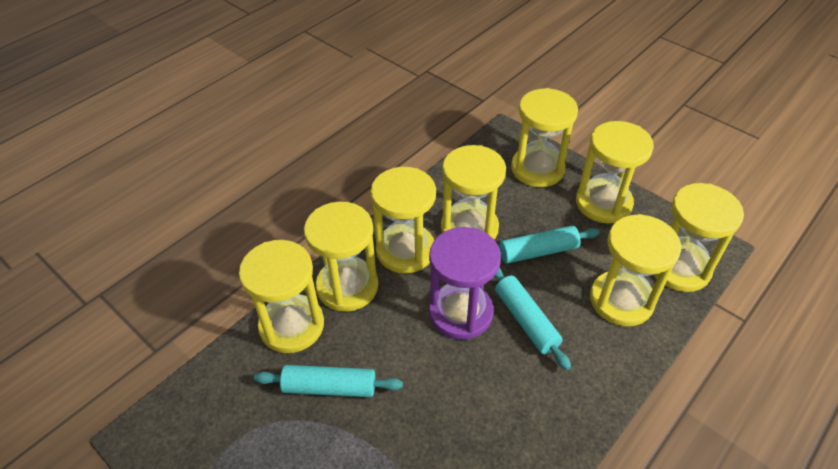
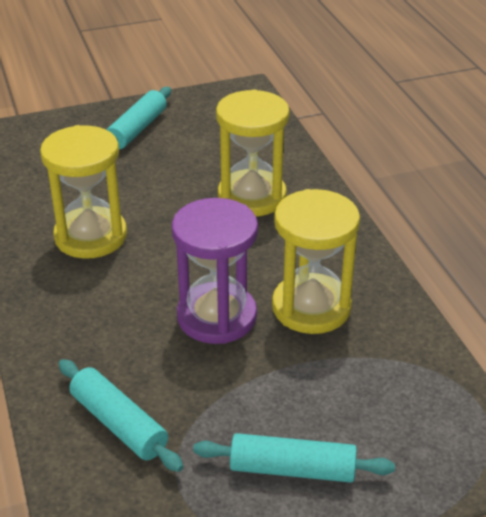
yellow hourglass: 8 -> 3

